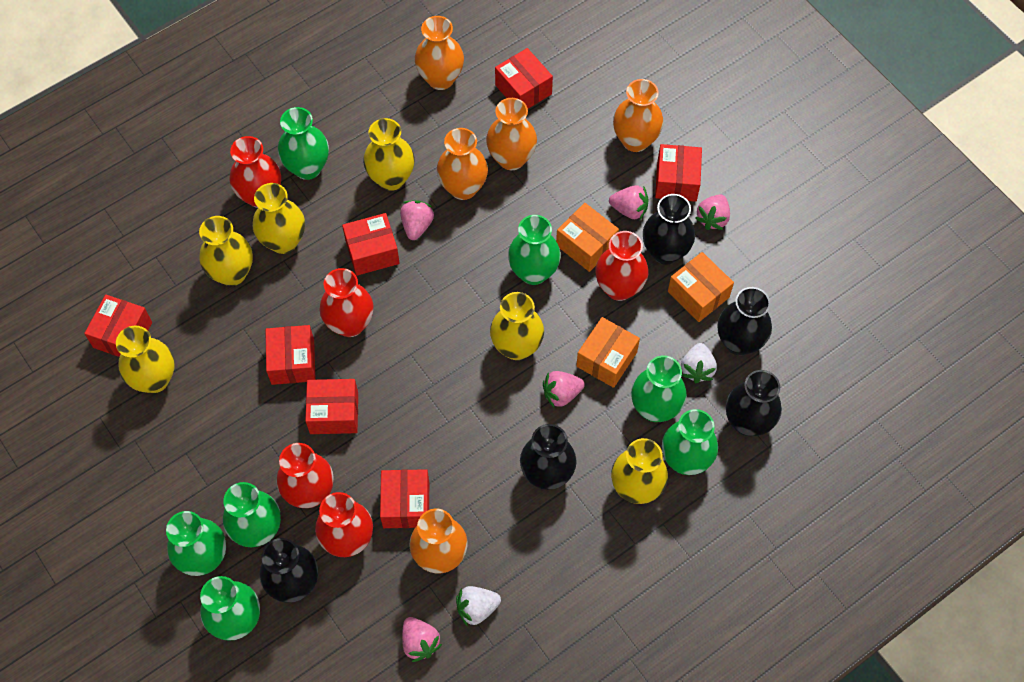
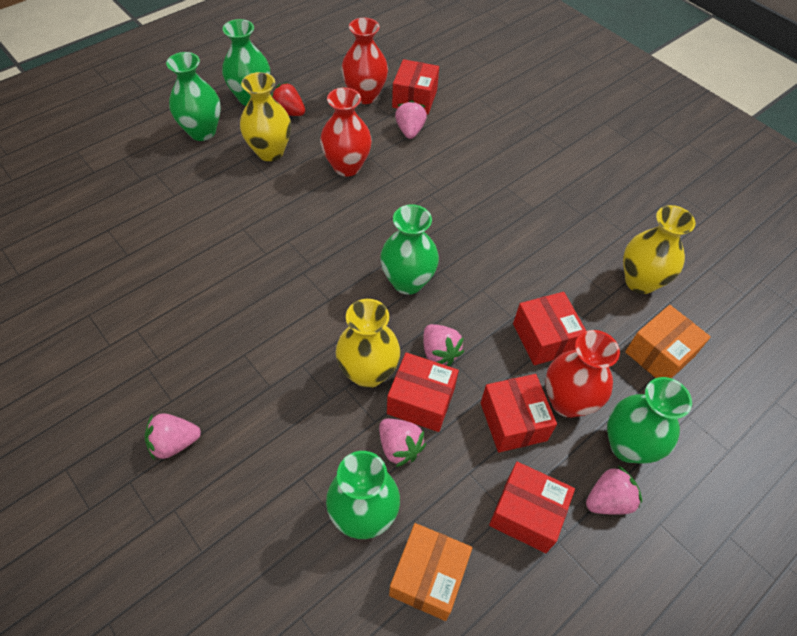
black vase: 5 -> 0
green vase: 7 -> 5
orange box: 3 -> 2
orange vase: 5 -> 0
red box: 7 -> 5
red strawberry: 0 -> 1
red vase: 5 -> 3
white strawberry: 2 -> 0
yellow vase: 6 -> 3

